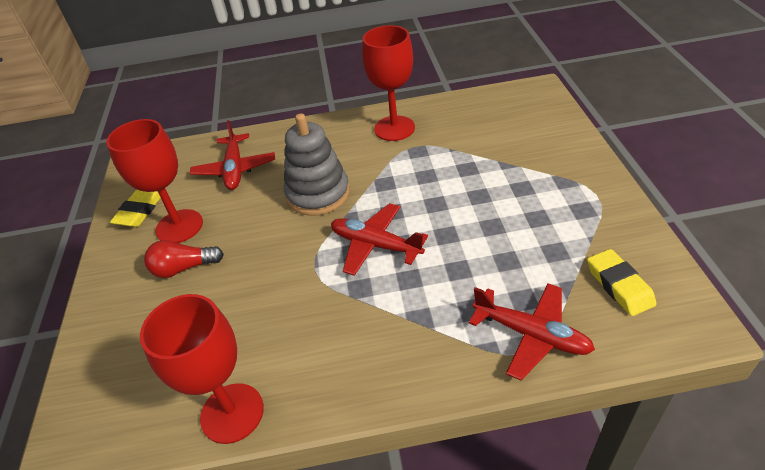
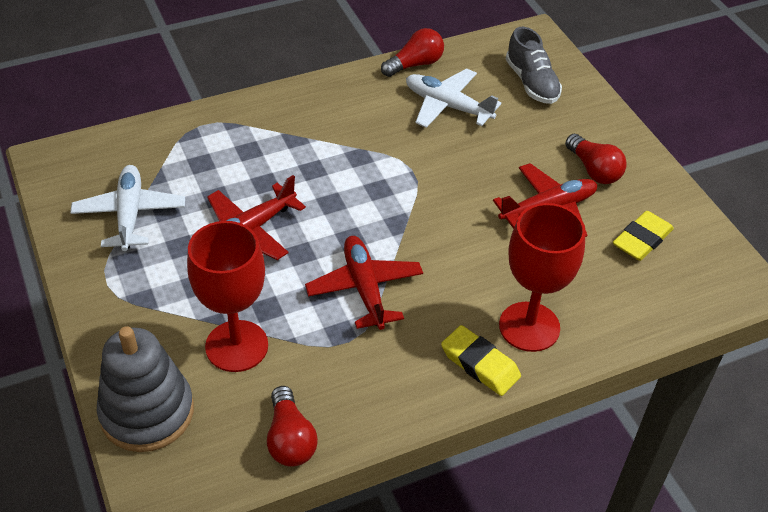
grey shoe: 0 -> 1
red goblet: 3 -> 2
red light bulb: 1 -> 3
white plane: 0 -> 2

